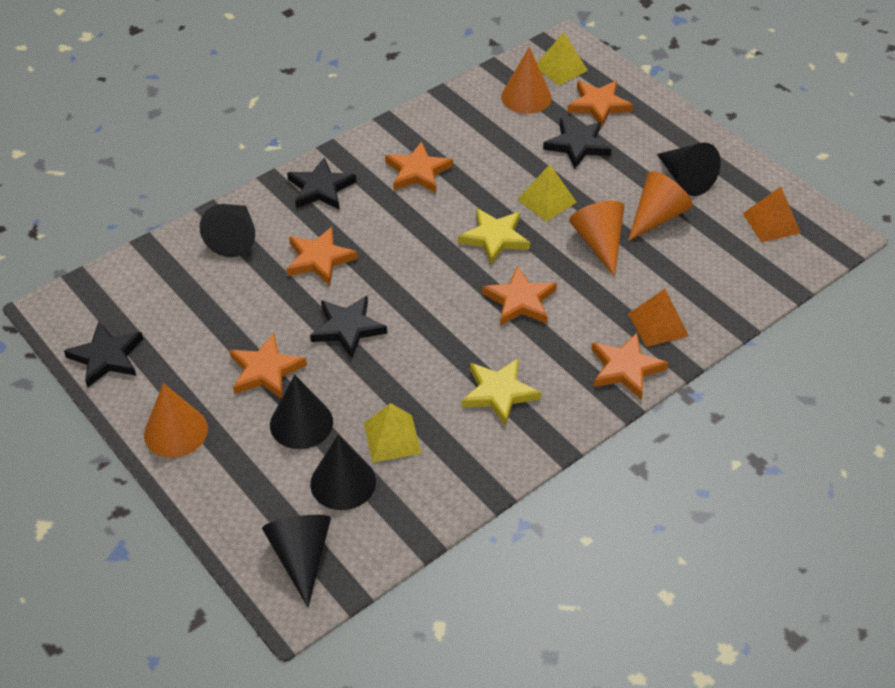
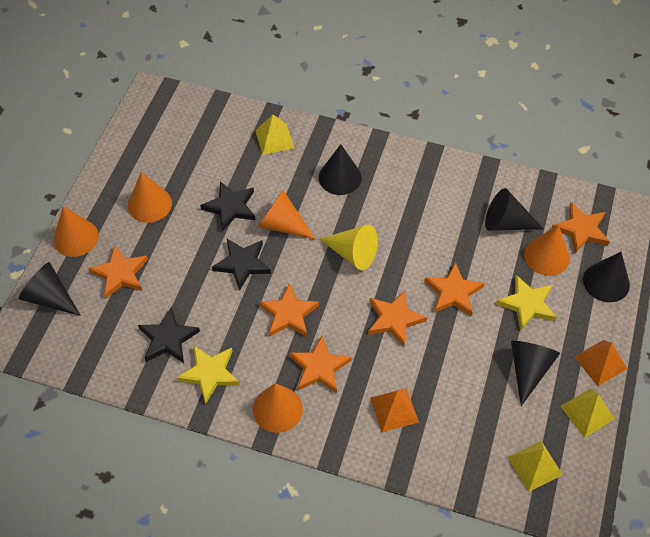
black star: 4 -> 3
orange cone: 4 -> 5
yellow cone: 0 -> 1

